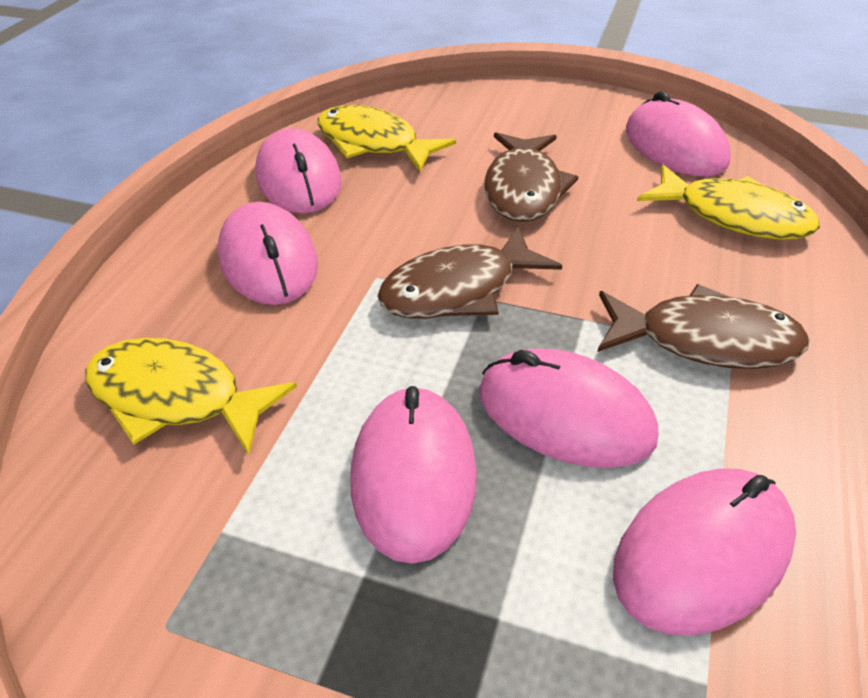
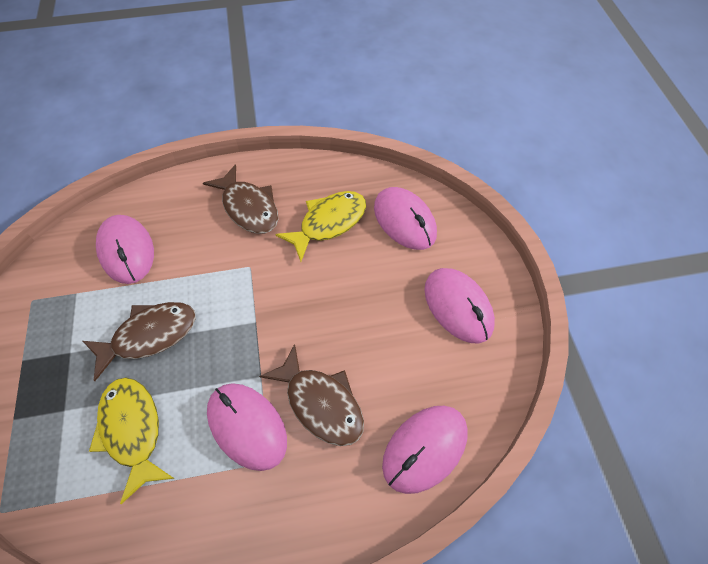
pink mouse: 6 -> 5
yellow fish: 3 -> 2

